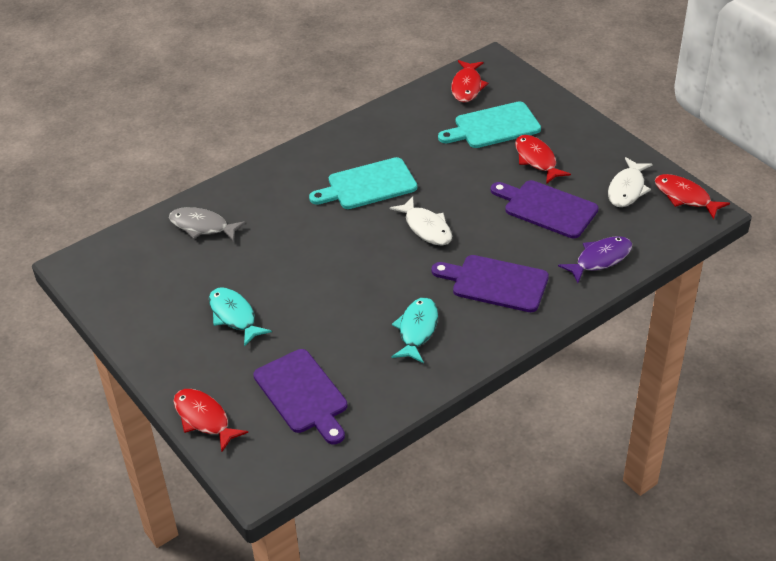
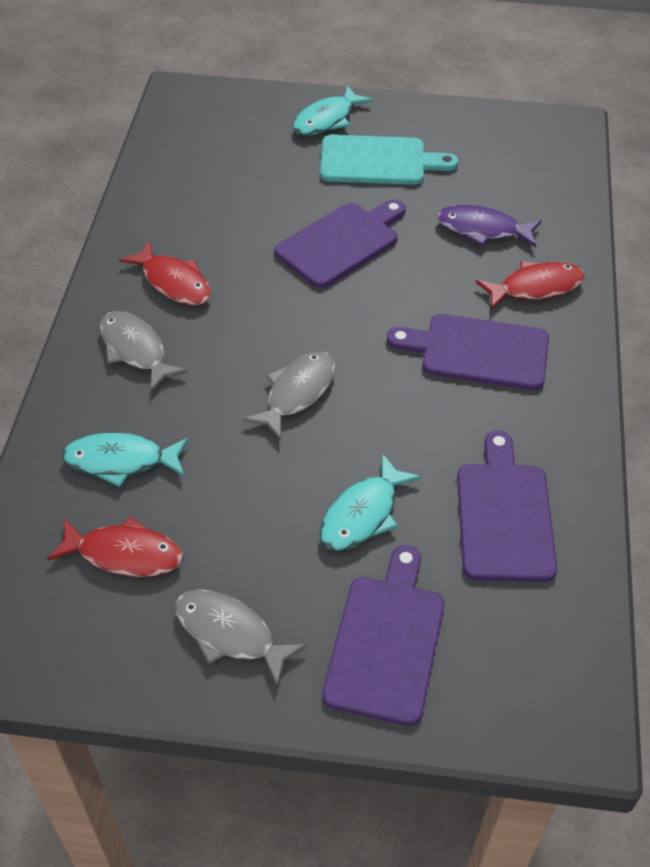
grey fish: 1 -> 3
purple cutting board: 3 -> 4
red fish: 4 -> 3
turquoise cutting board: 2 -> 1
turquoise fish: 2 -> 3
white fish: 2 -> 0

